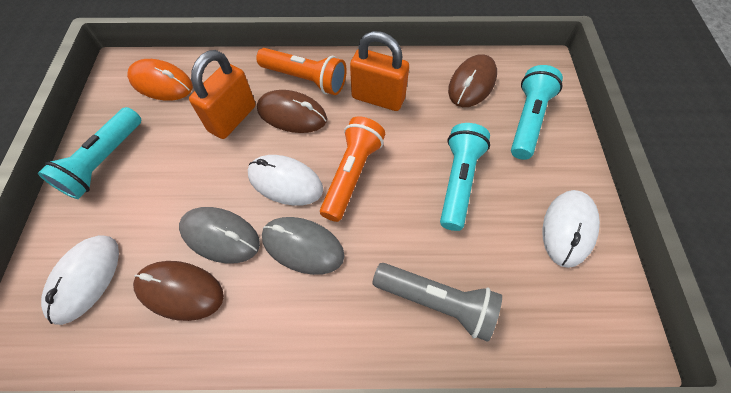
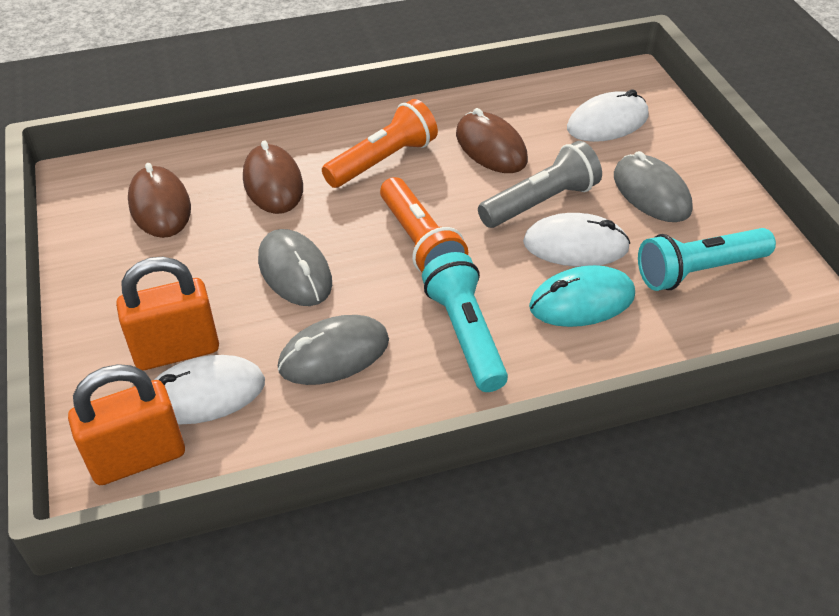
grey mouse: 2 -> 3
orange mouse: 1 -> 0
turquoise flashlight: 3 -> 2
turquoise mouse: 0 -> 1

